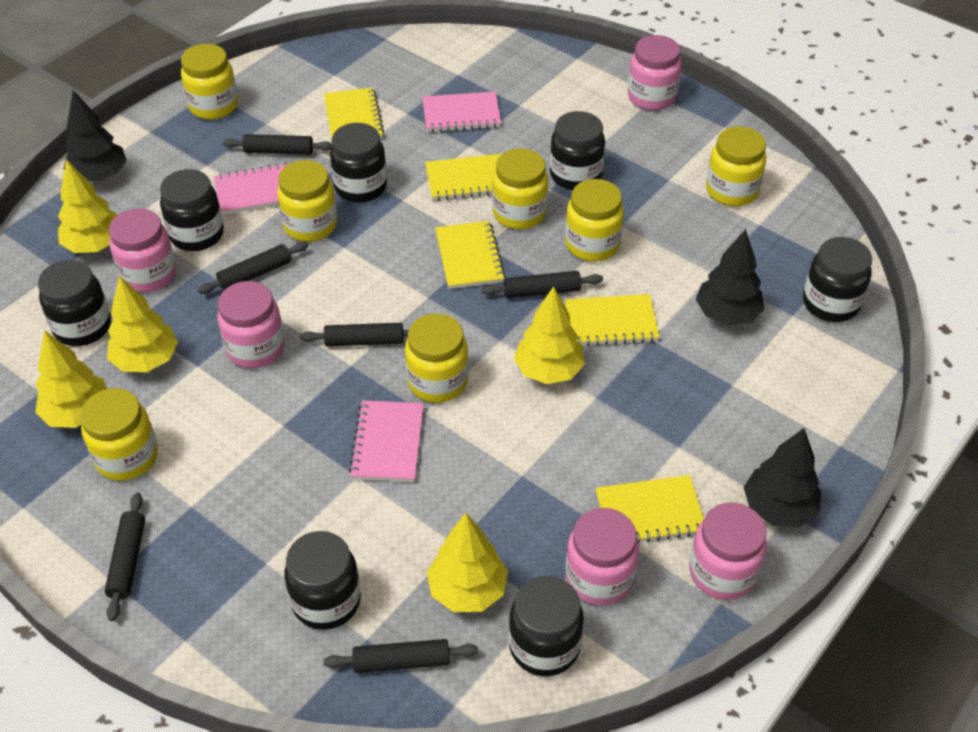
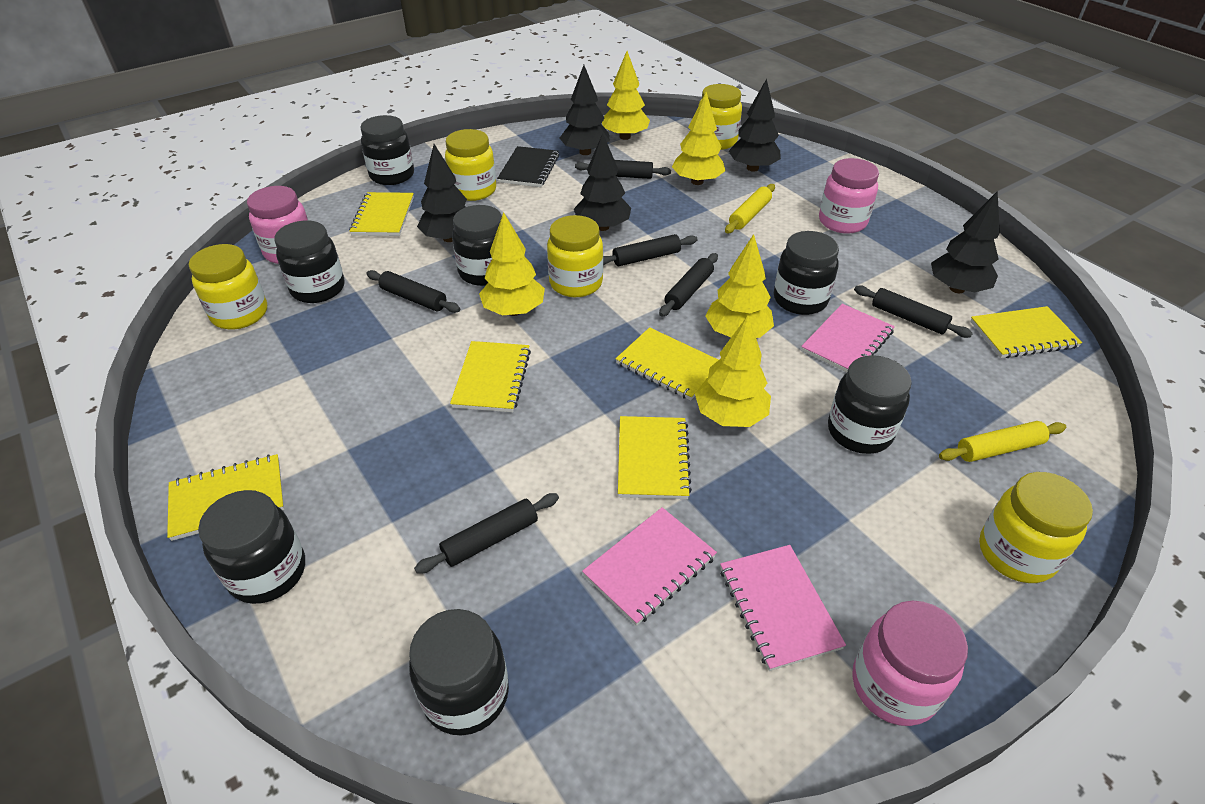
black notebook: 0 -> 1
black tree: 3 -> 5
pink jar: 5 -> 3
yellow jar: 7 -> 5
yellow notebook: 5 -> 6
yellow rolling pin: 0 -> 2

